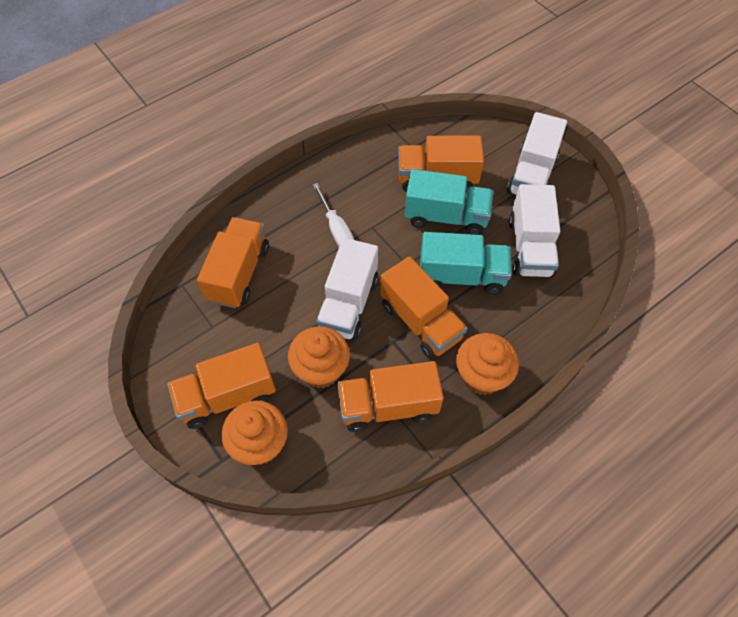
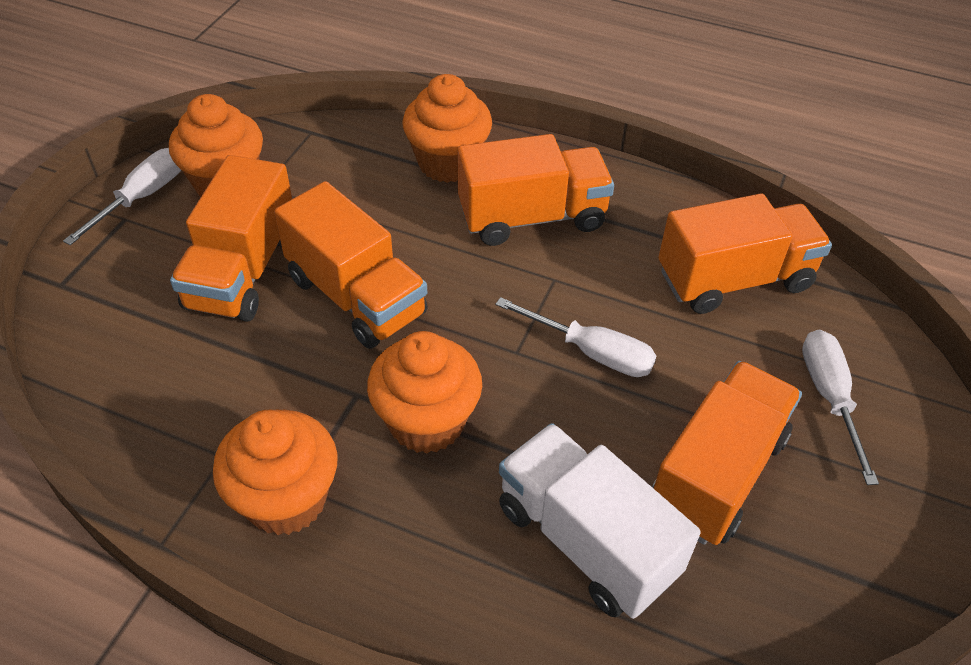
orange cupcake: 3 -> 4
turquoise truck: 2 -> 0
white screwdriver: 1 -> 3
white truck: 3 -> 1

